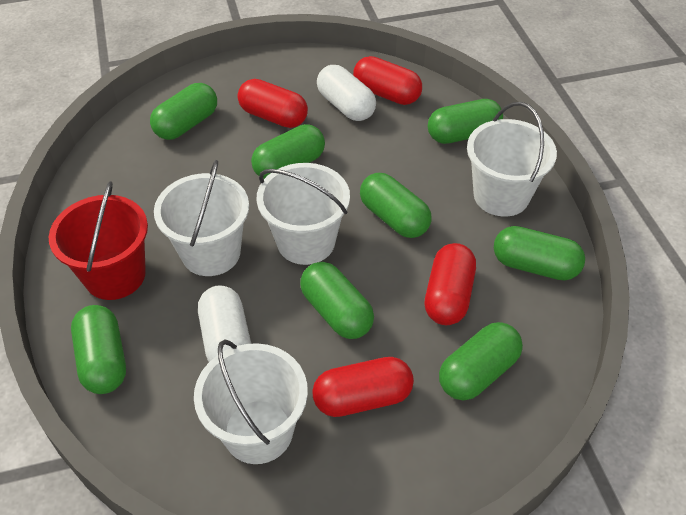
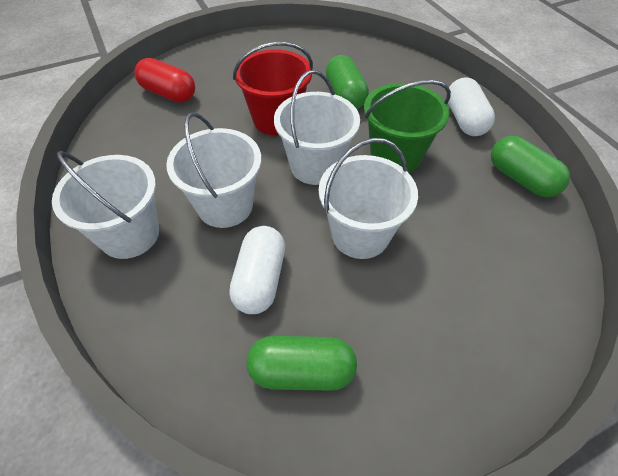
green bucket: 0 -> 1
green capsule: 8 -> 3
red capsule: 4 -> 1

